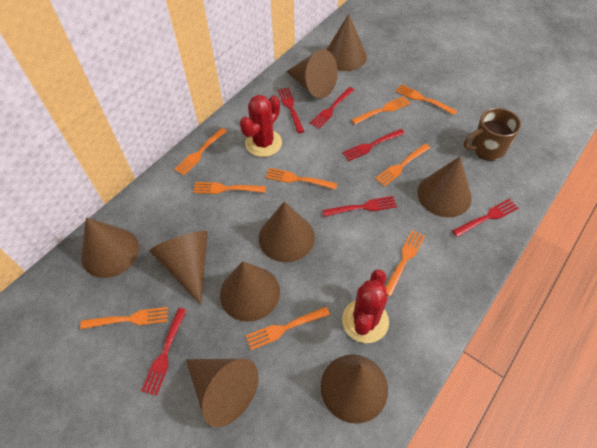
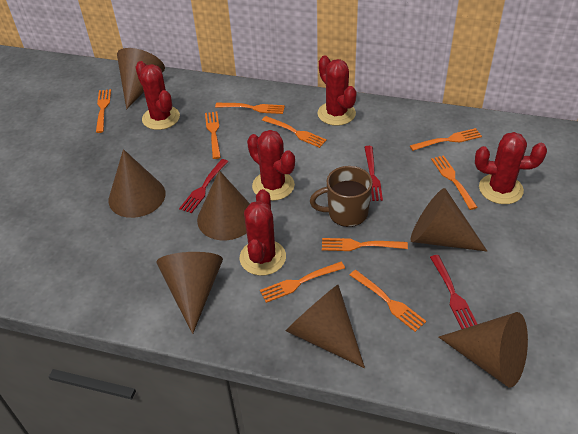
brown cone: 9 -> 7
red cactus: 2 -> 5
red fork: 6 -> 3

